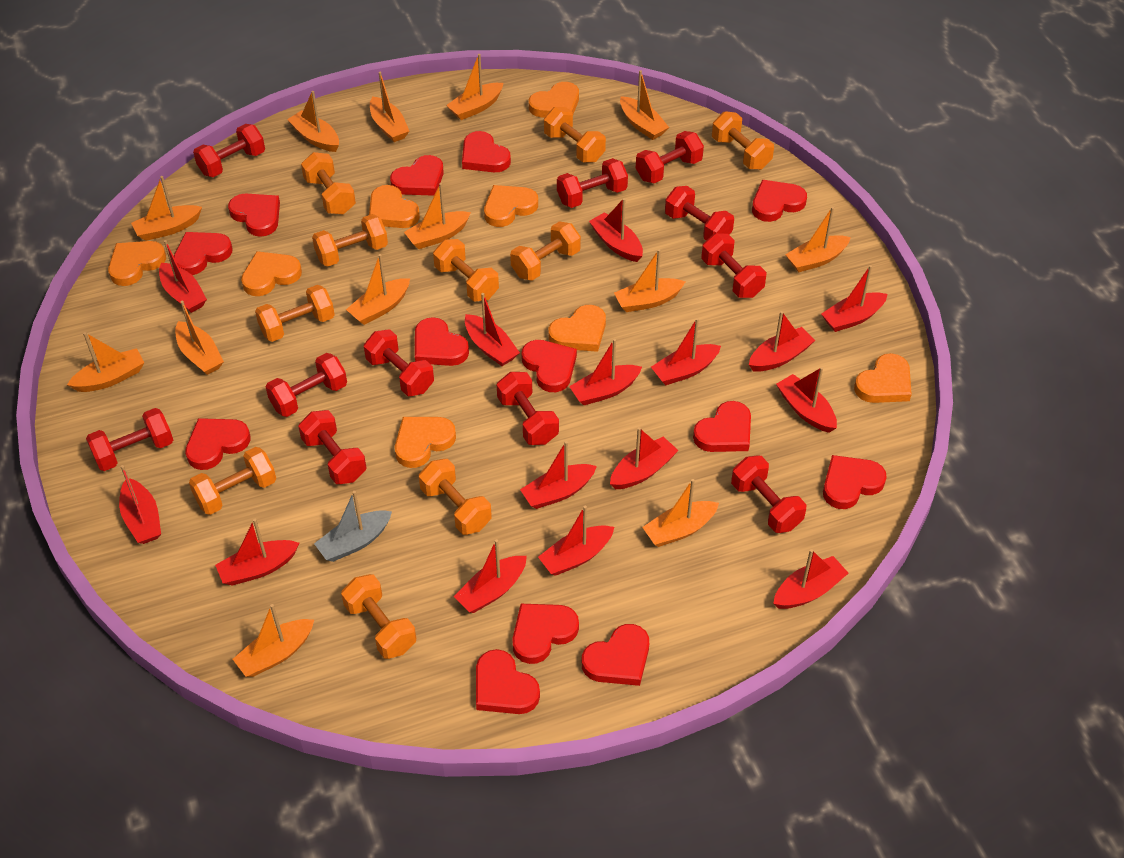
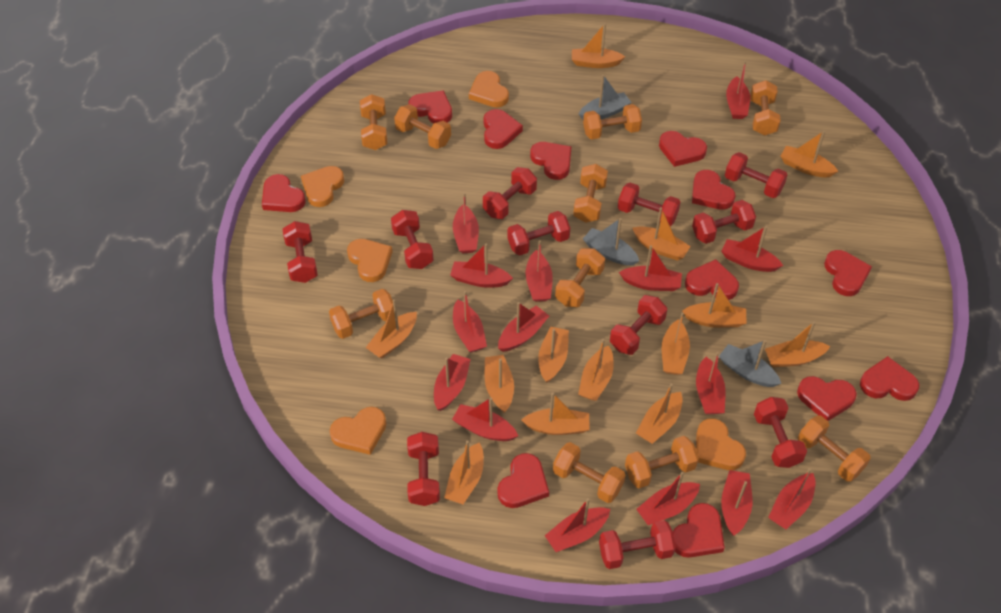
grey boat: 1 -> 3
orange heart: 8 -> 5
red heart: 13 -> 12

